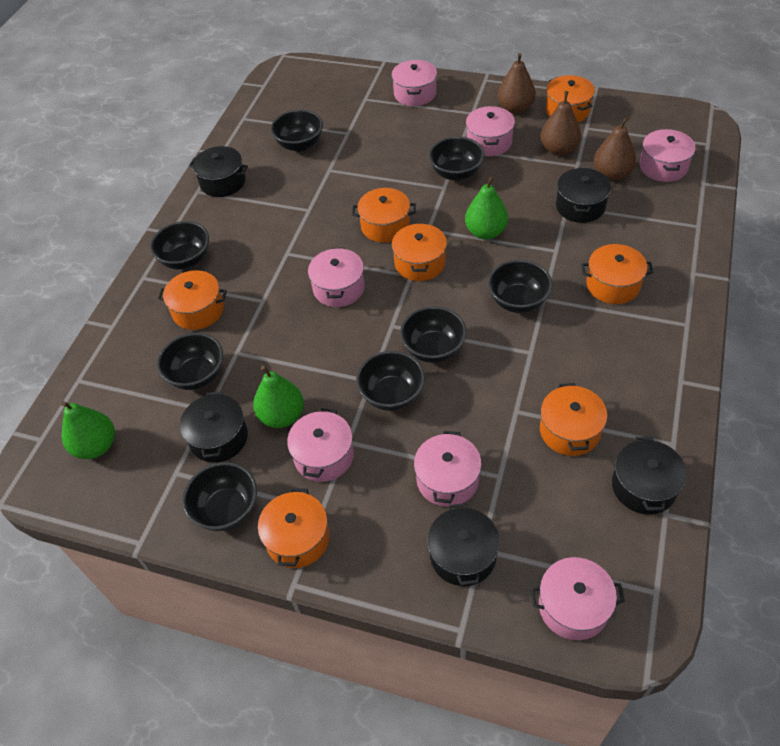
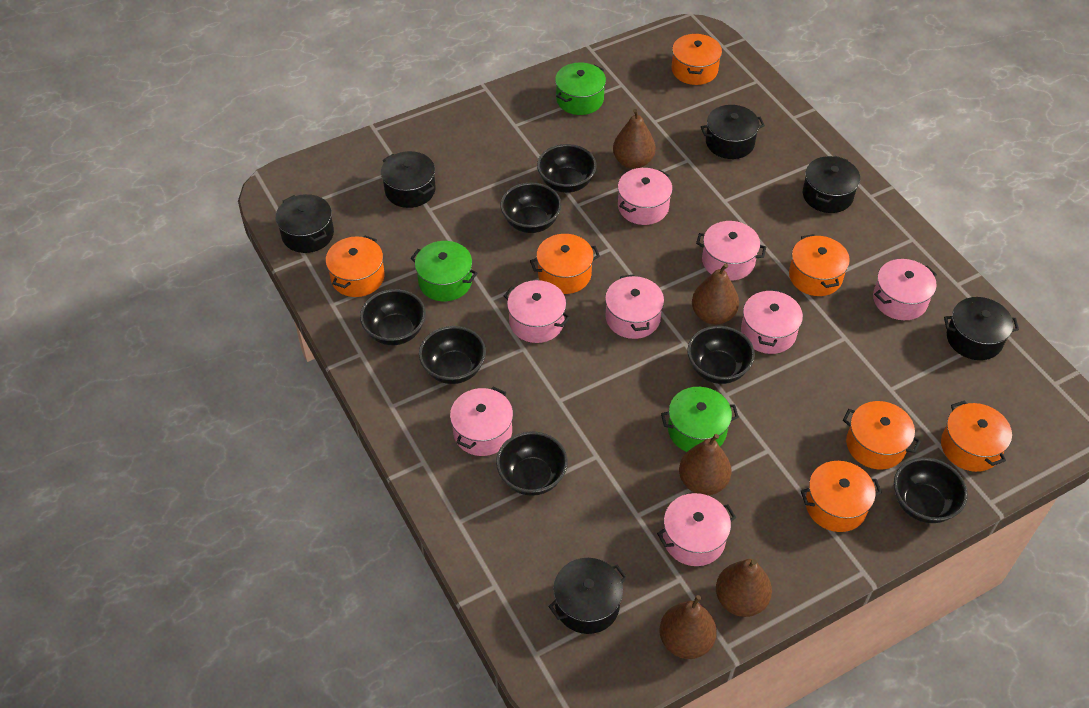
black bowl: 8 -> 7
black pot: 5 -> 6
brown pear: 3 -> 5
green pear: 3 -> 0
green pot: 0 -> 3
pink pot: 7 -> 8

